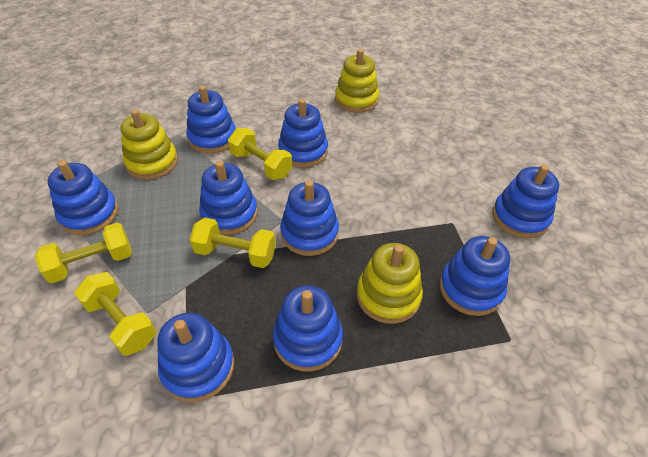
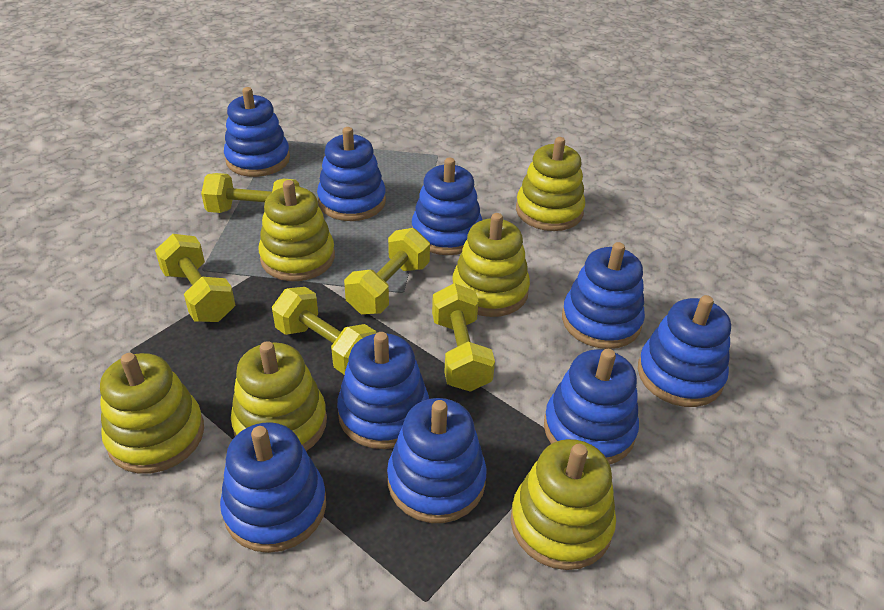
yellow dumbbell: 4 -> 5
yellow stacking toy: 3 -> 6

